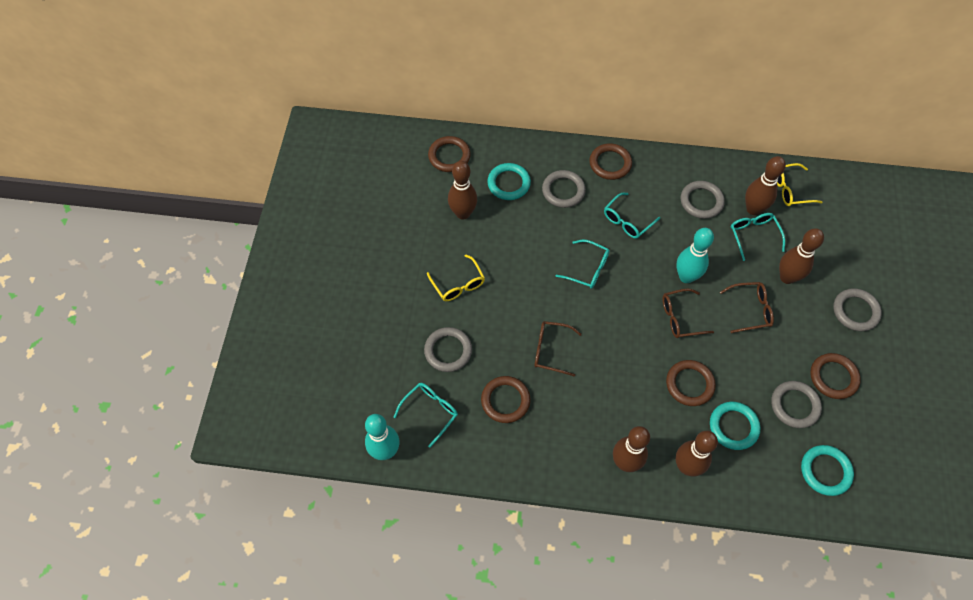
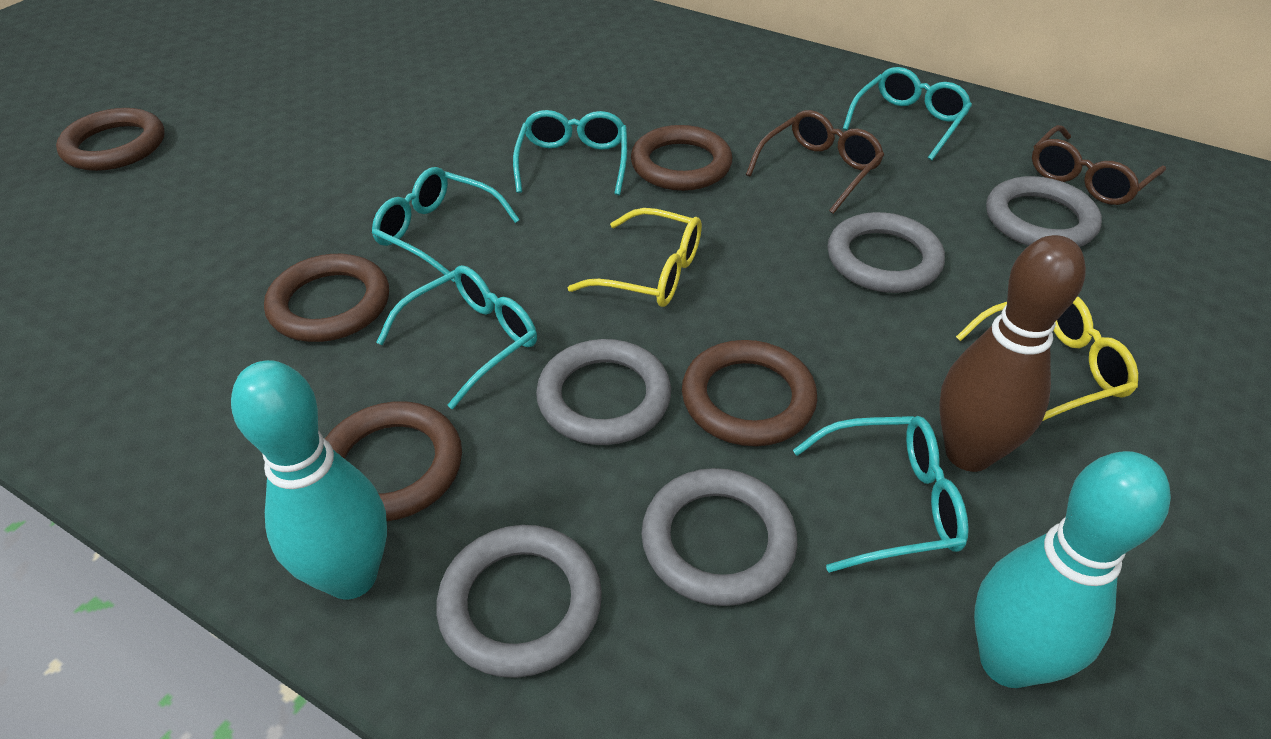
brown bowling pin: 5 -> 1
brown glasses: 3 -> 2
turquoise glasses: 4 -> 5
turquoise ring: 3 -> 0

